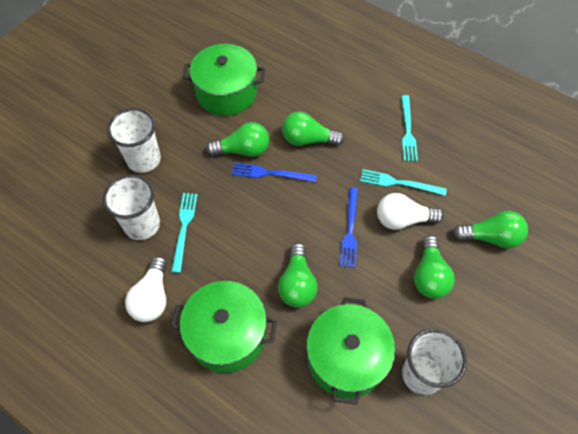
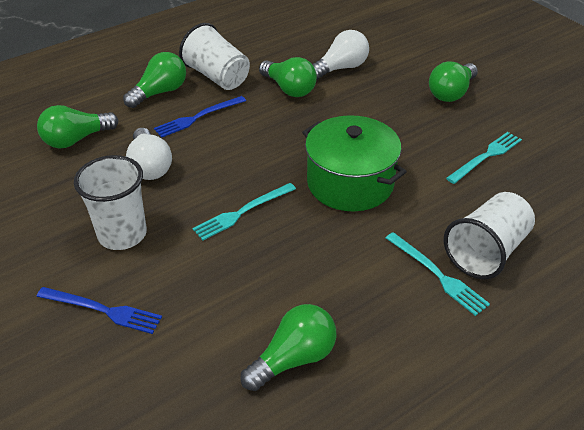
green pot: 3 -> 1

